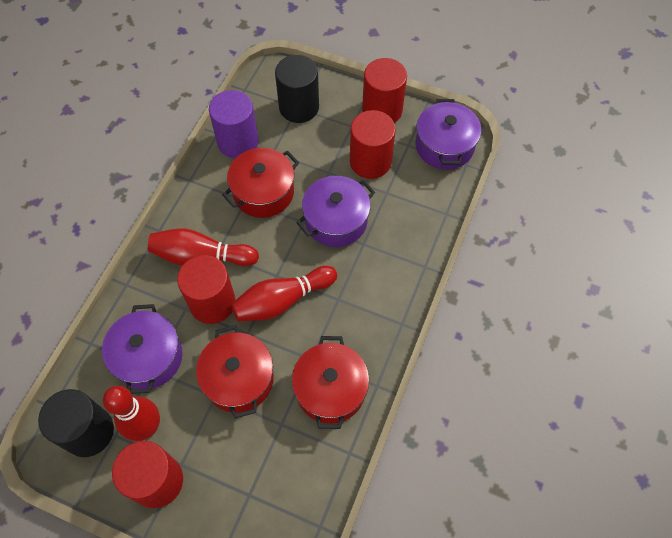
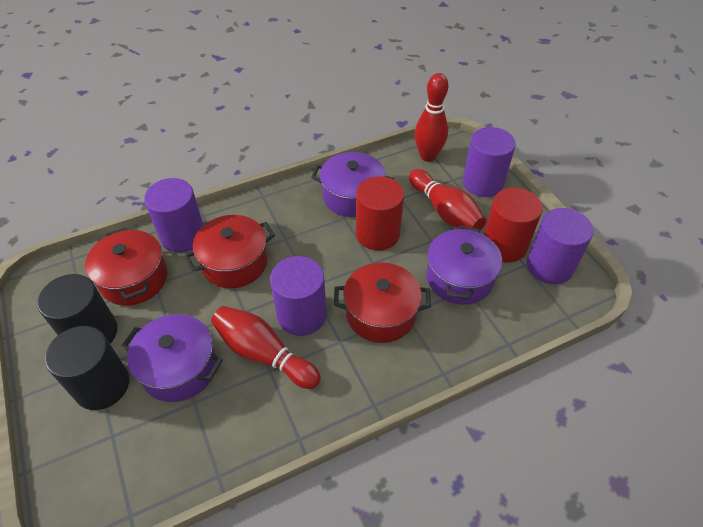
purple cylinder: 1 -> 4
red cylinder: 4 -> 2

